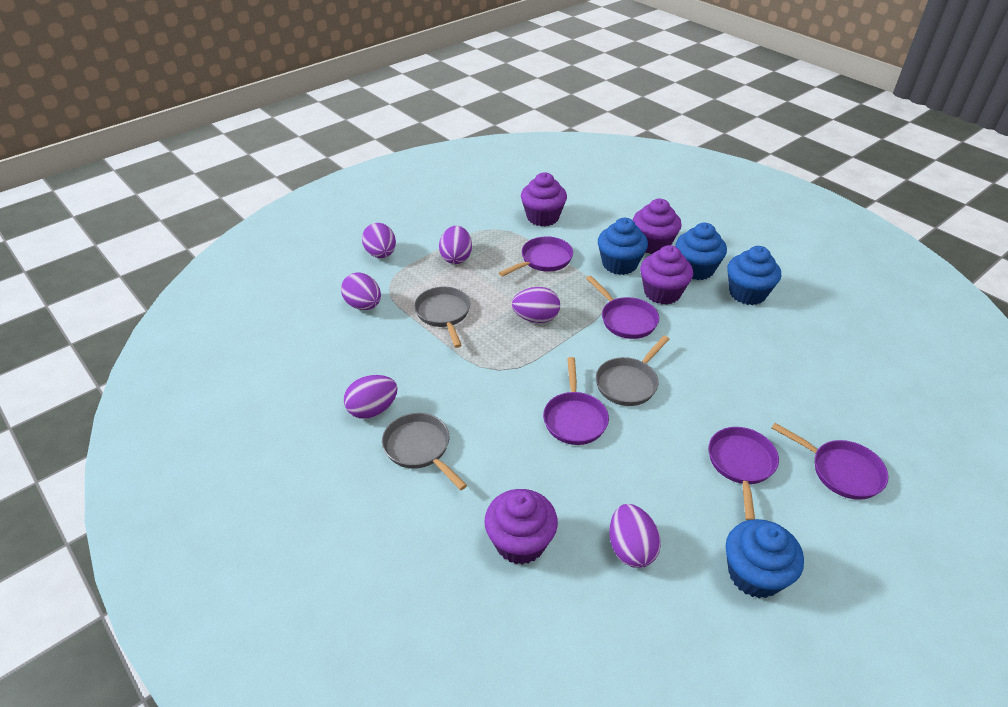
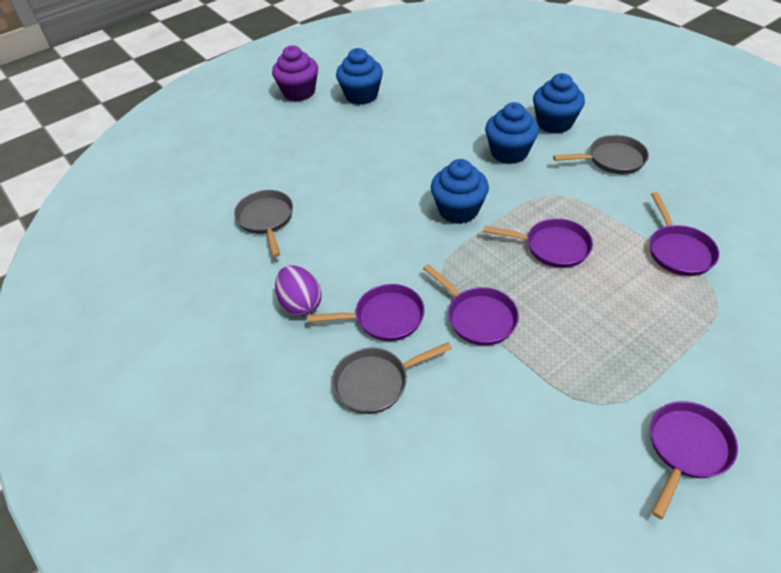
purple cupcake: 4 -> 1
purple egg: 6 -> 1

